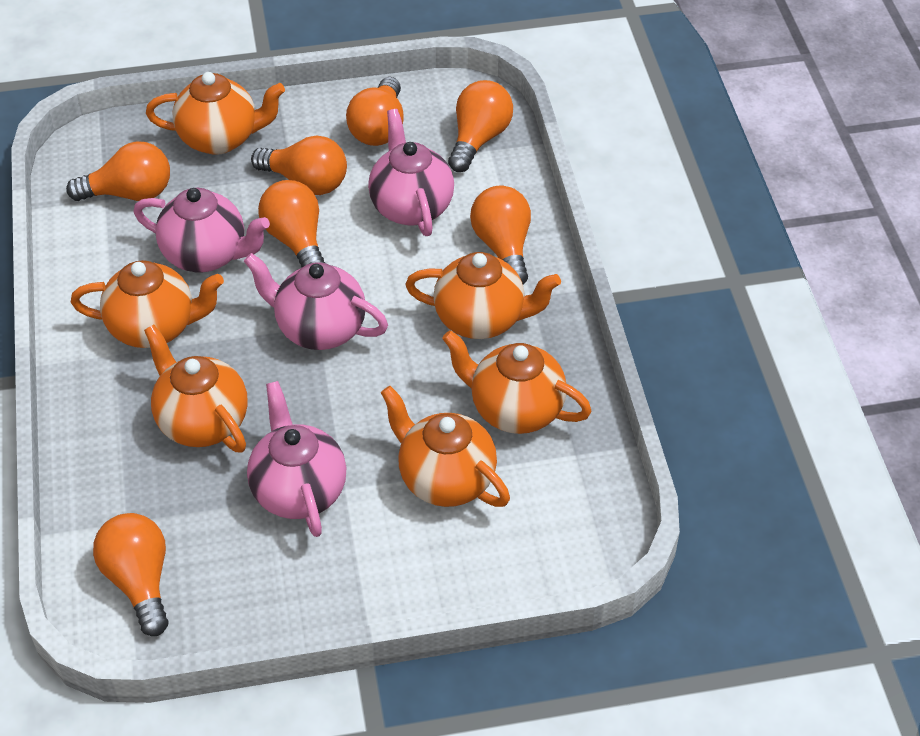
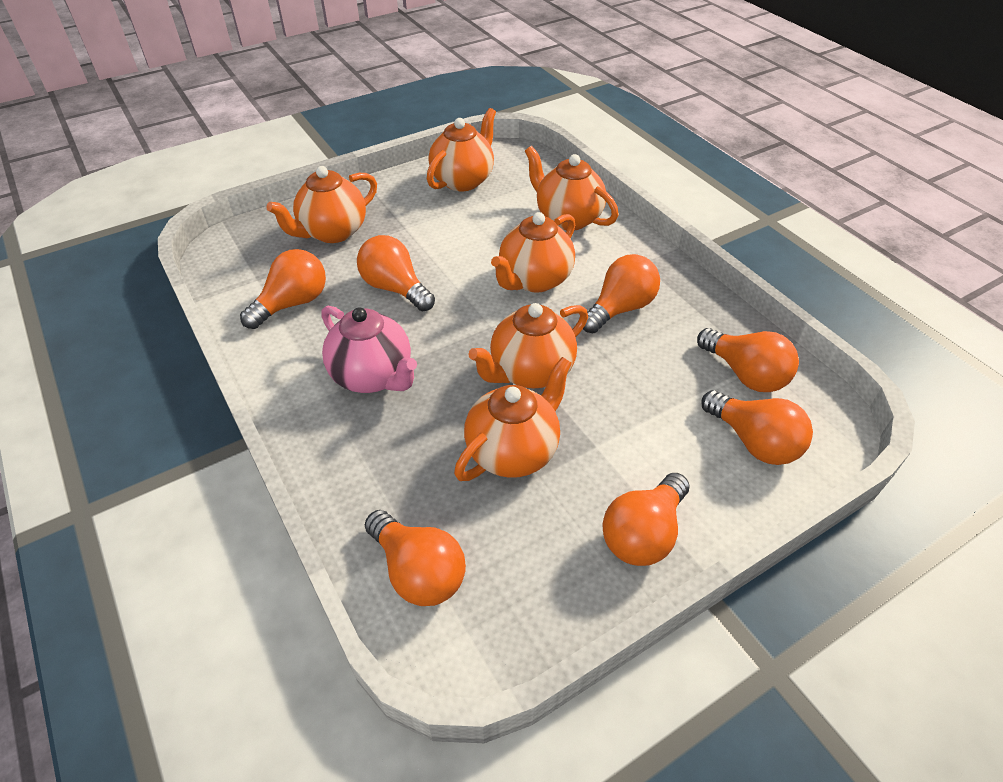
pink teapot: 4 -> 1

